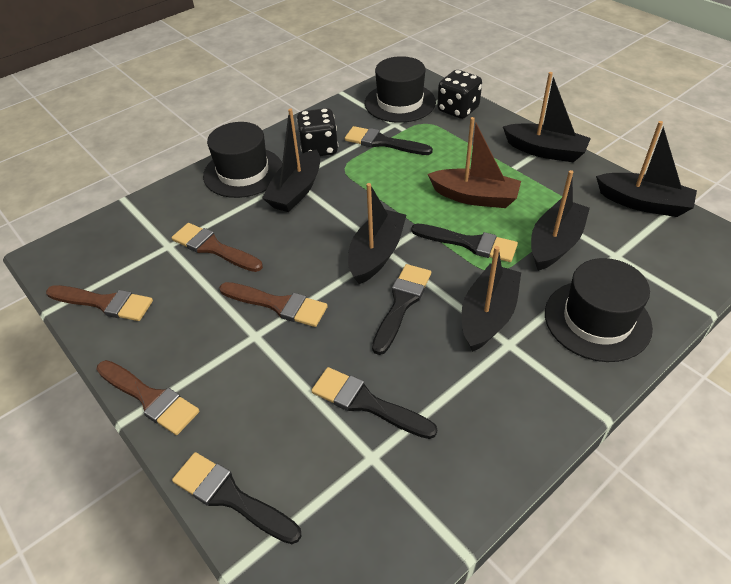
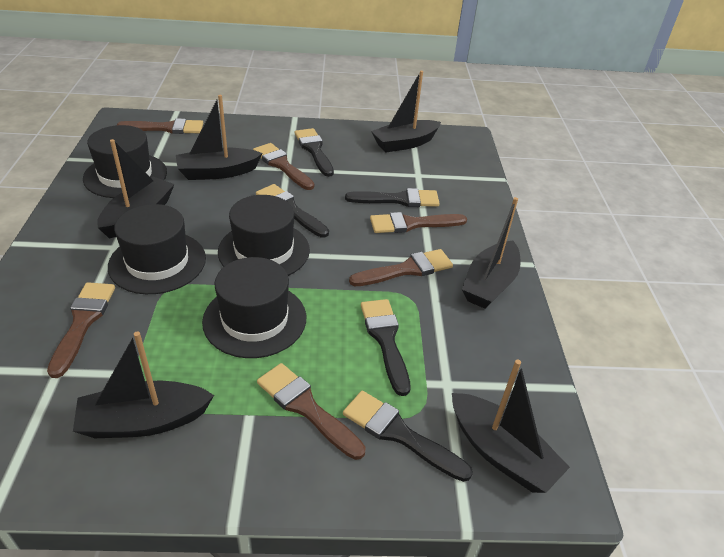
black dice: 2 -> 0
black hat: 3 -> 4
brown boat: 1 -> 0
brown brush: 4 -> 6

